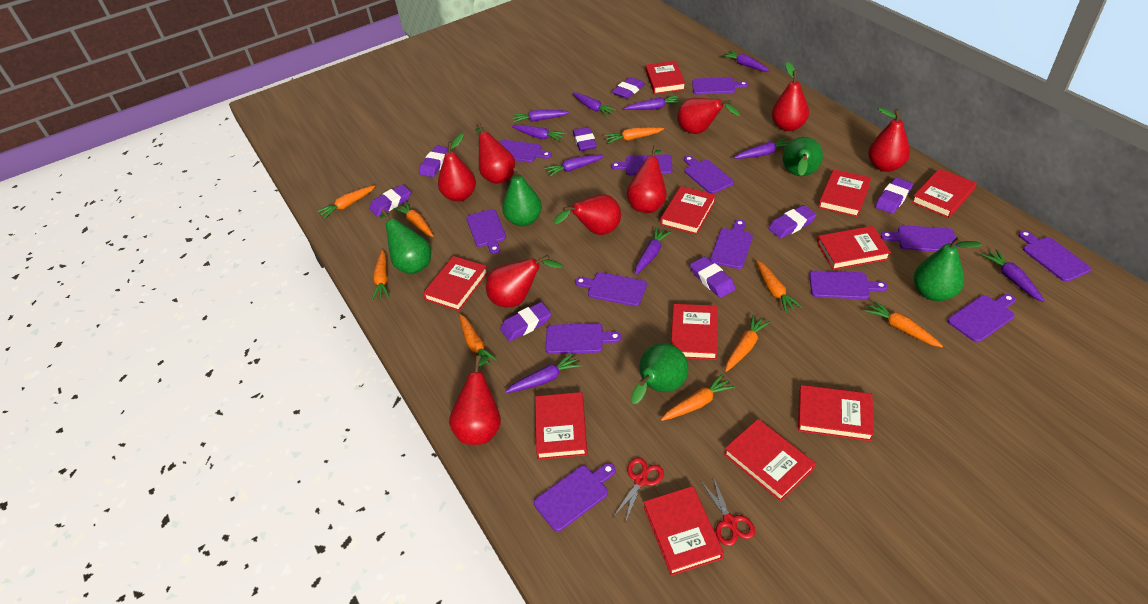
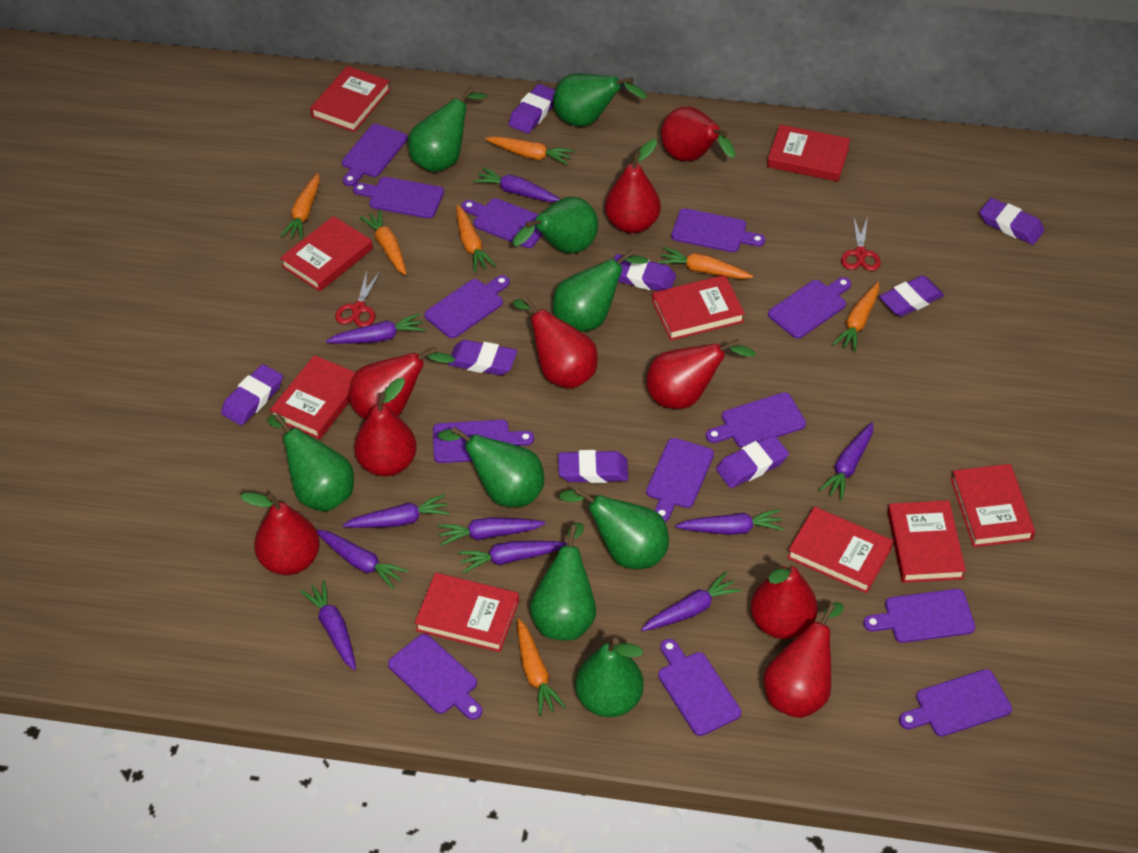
green pear: 5 -> 9
orange carrot: 9 -> 7
red book: 11 -> 9

